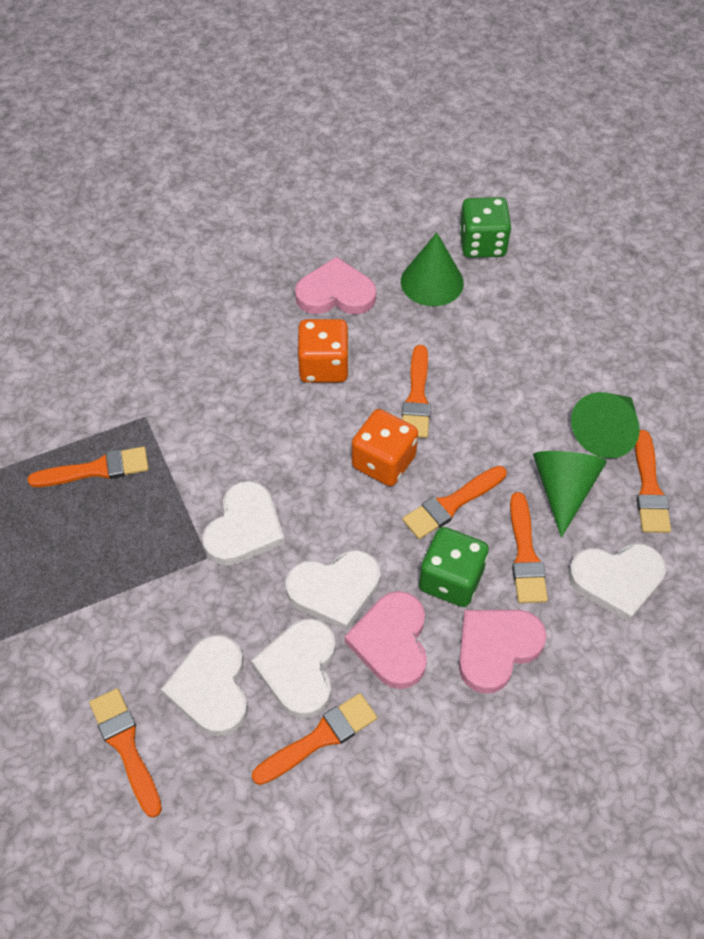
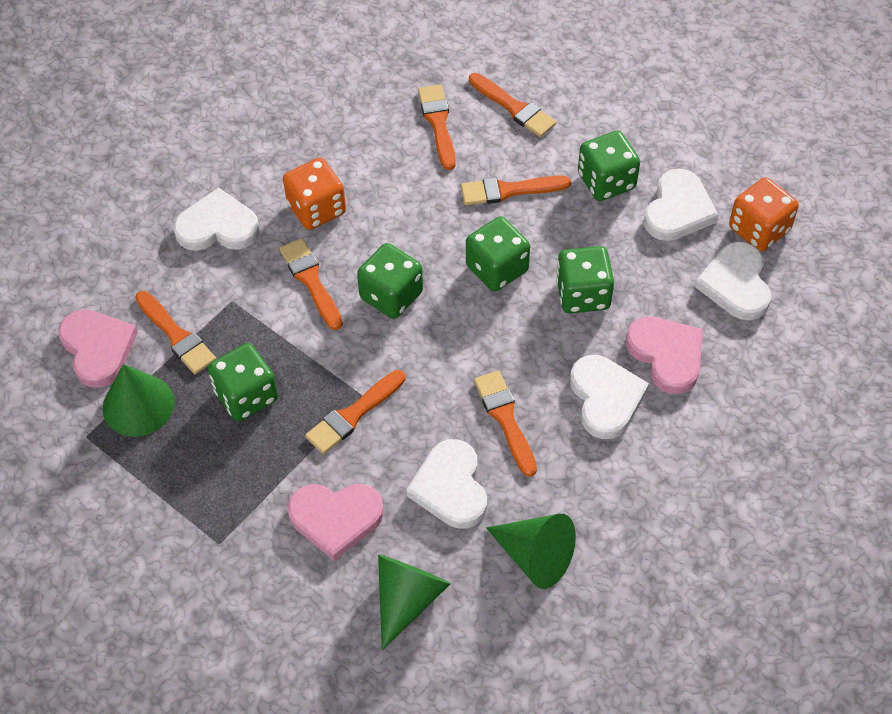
green dice: 2 -> 5

